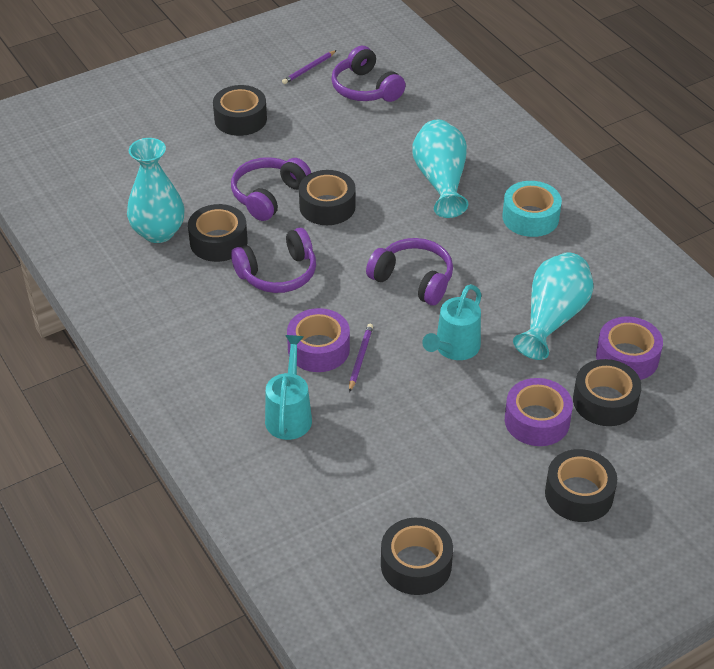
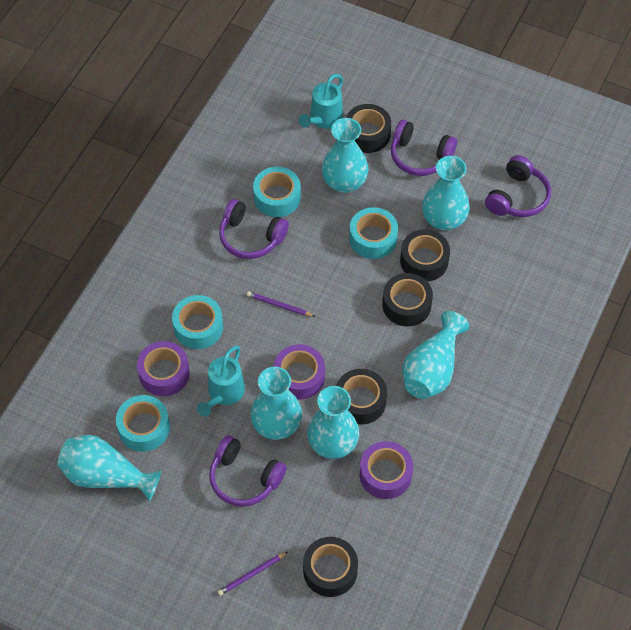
black tape: 6 -> 5
turquoise tape: 1 -> 4
turquoise vase: 3 -> 6

